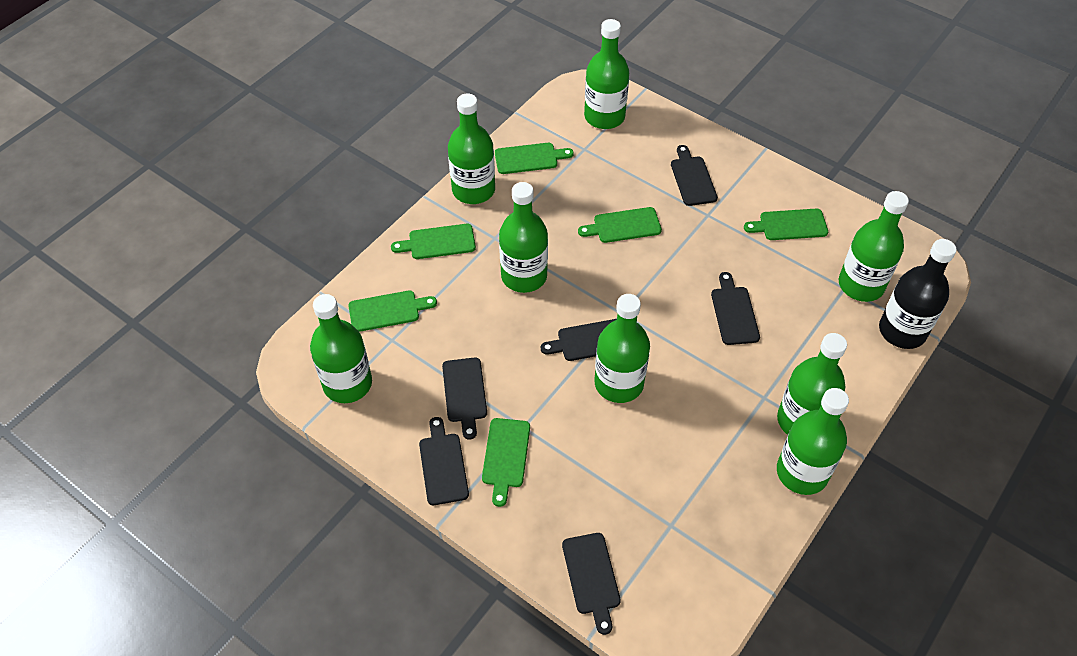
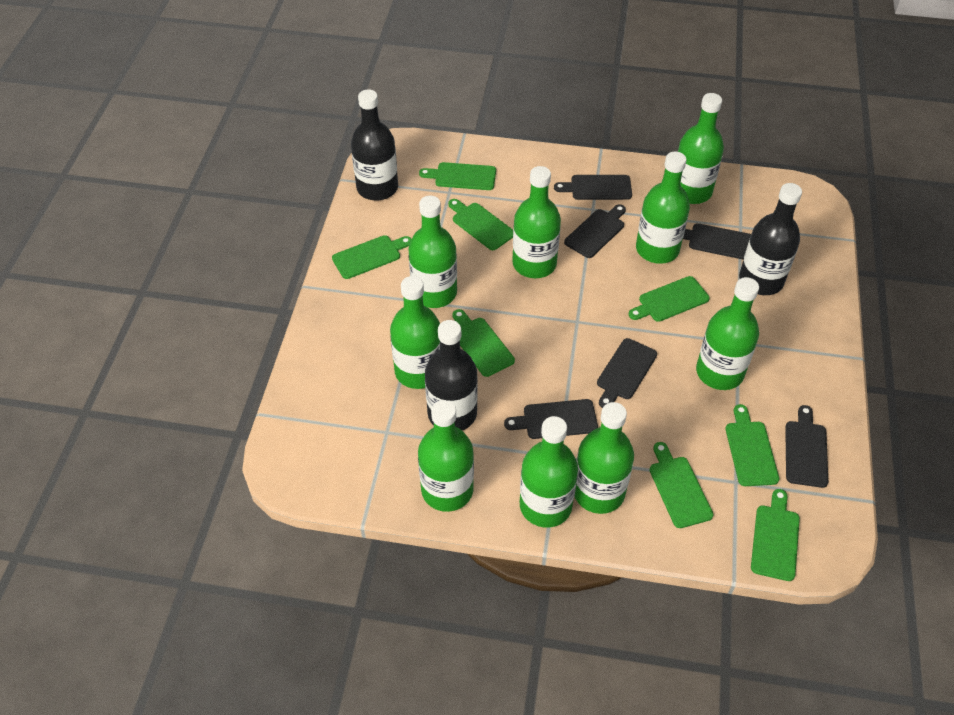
black bottle: 1 -> 3
green bottle: 8 -> 9
green cutting board: 6 -> 8

